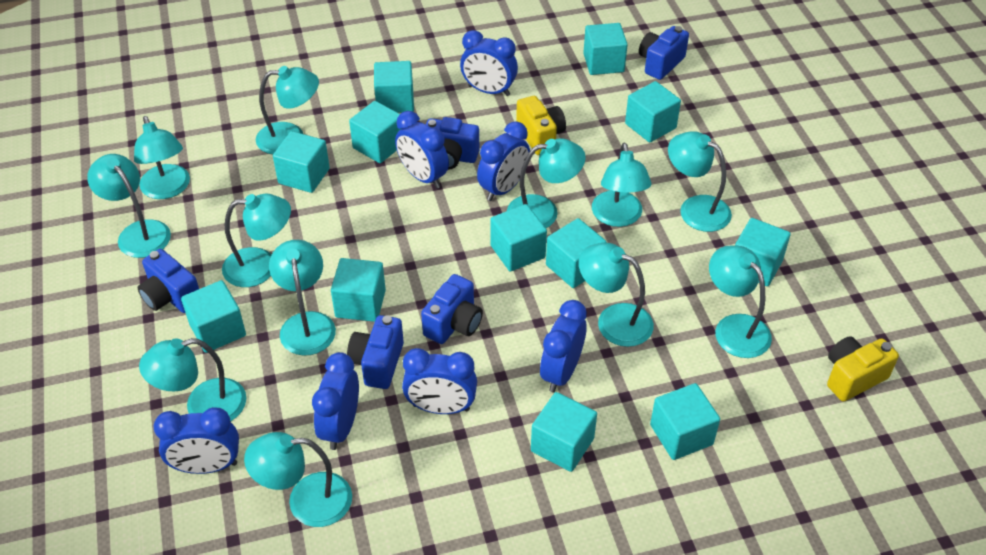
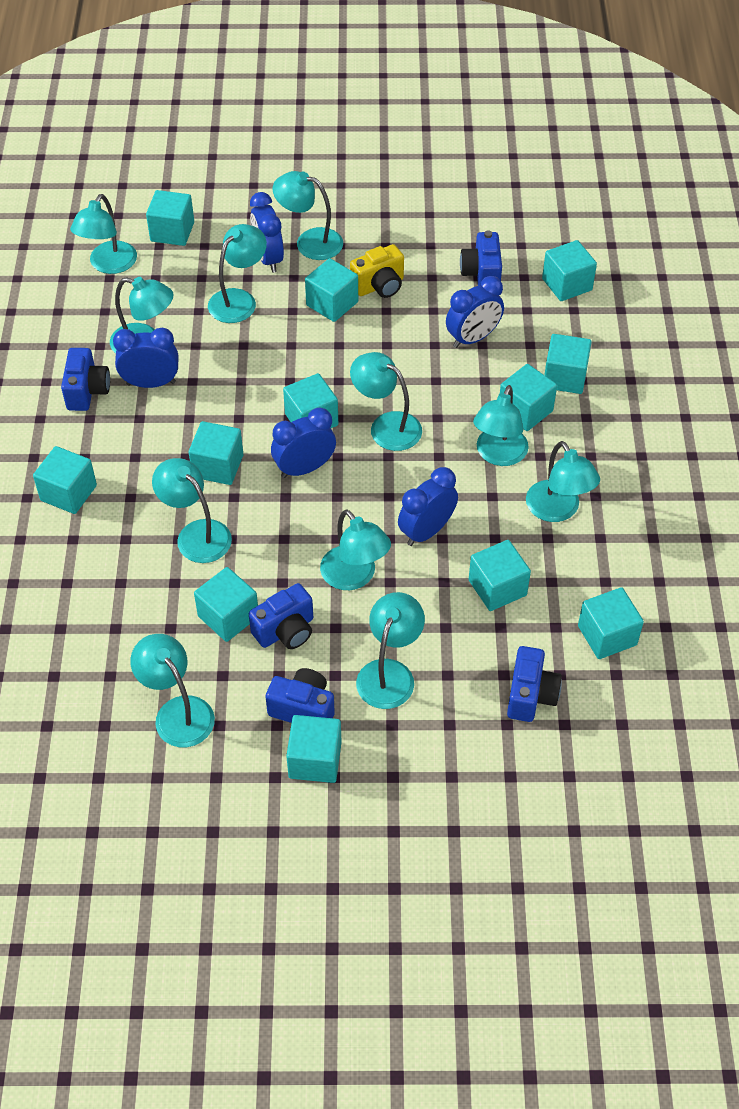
blue clock: 7 -> 5
turquoise lamp: 12 -> 11
yellow camera: 2 -> 1

